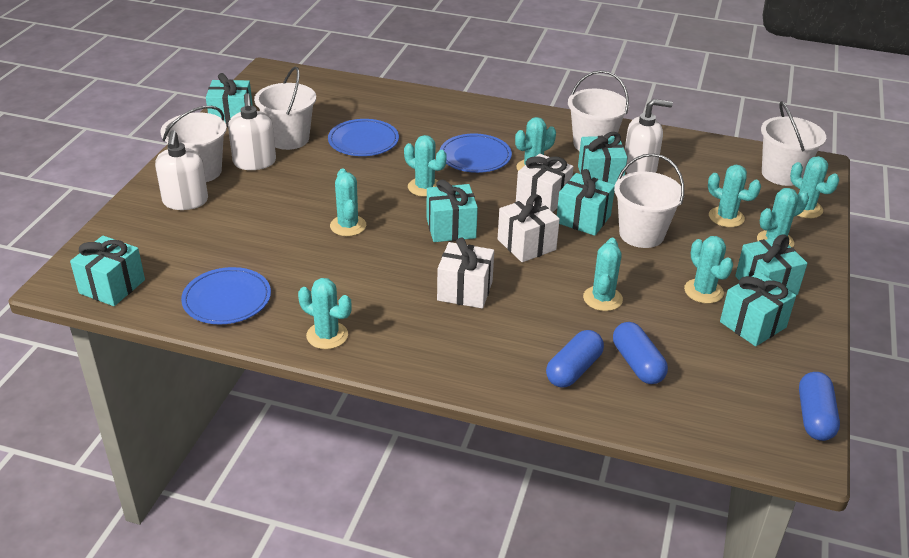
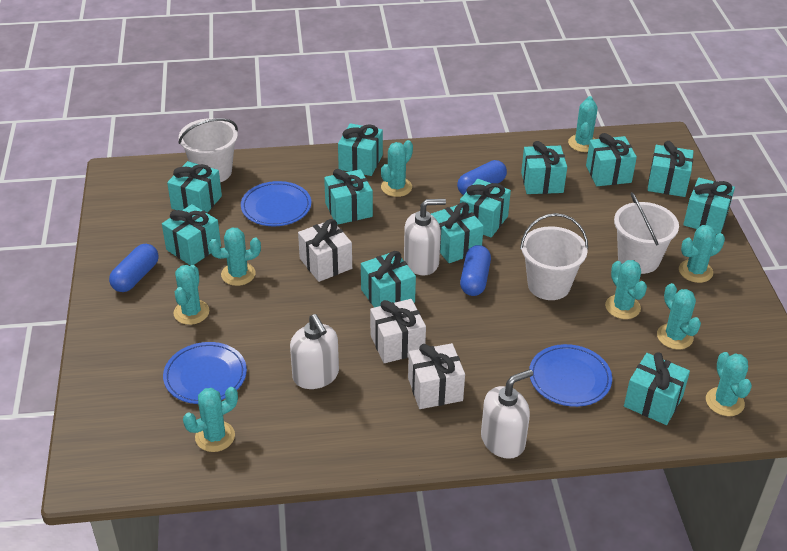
turquoise gift: 7 -> 12
white bucket: 5 -> 3

